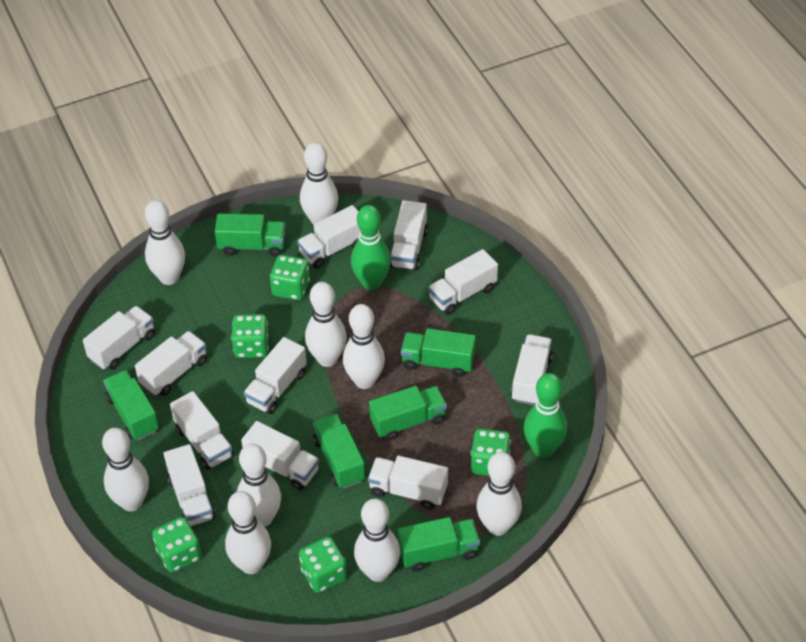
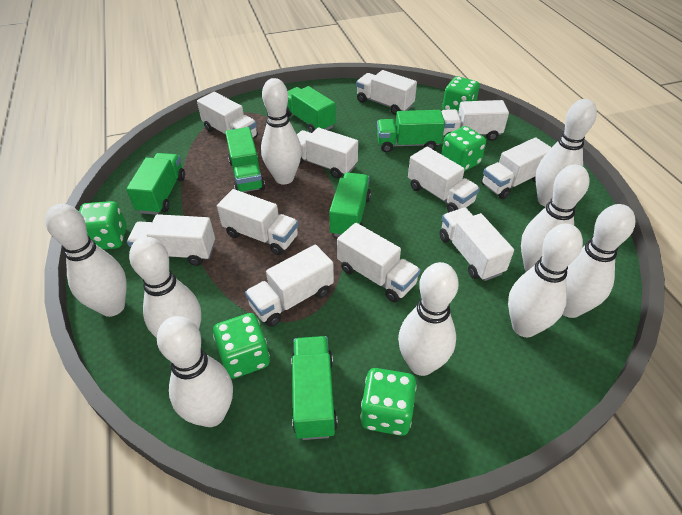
green bowling pin: 2 -> 0

